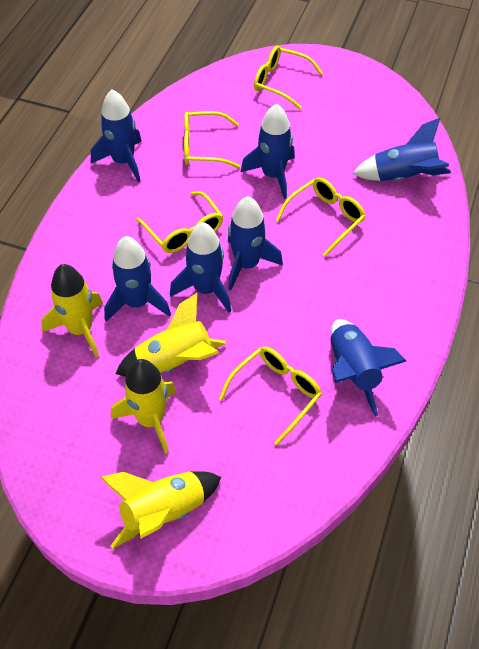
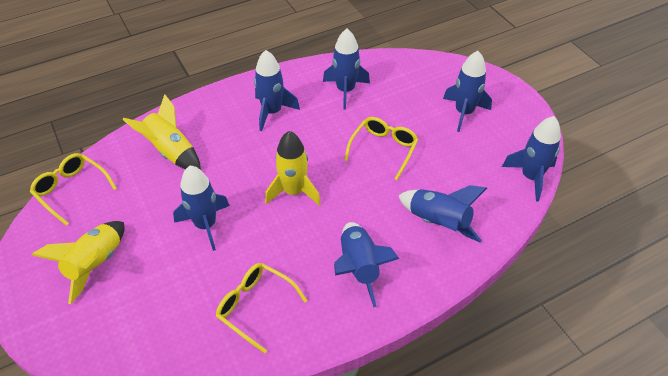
yellow glasses: 5 -> 3
yellow rocket: 4 -> 3

